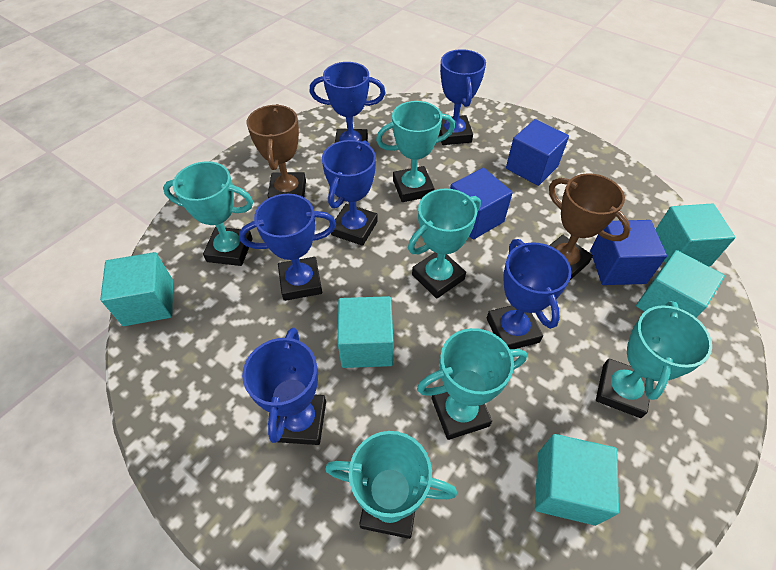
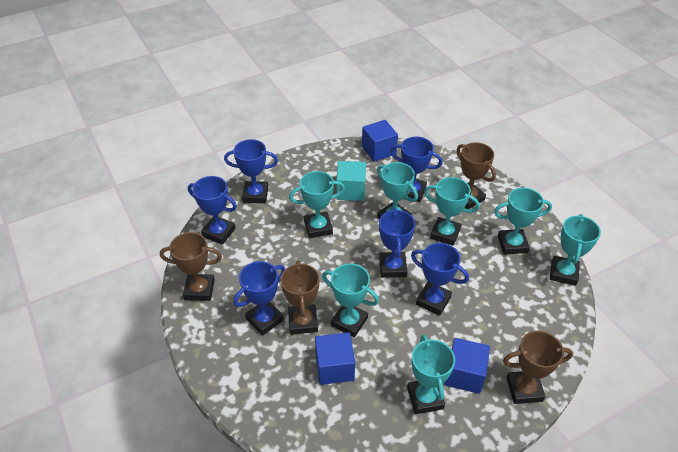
brown trophy: 2 -> 4
turquoise cube: 5 -> 1
turquoise trophy: 6 -> 7

